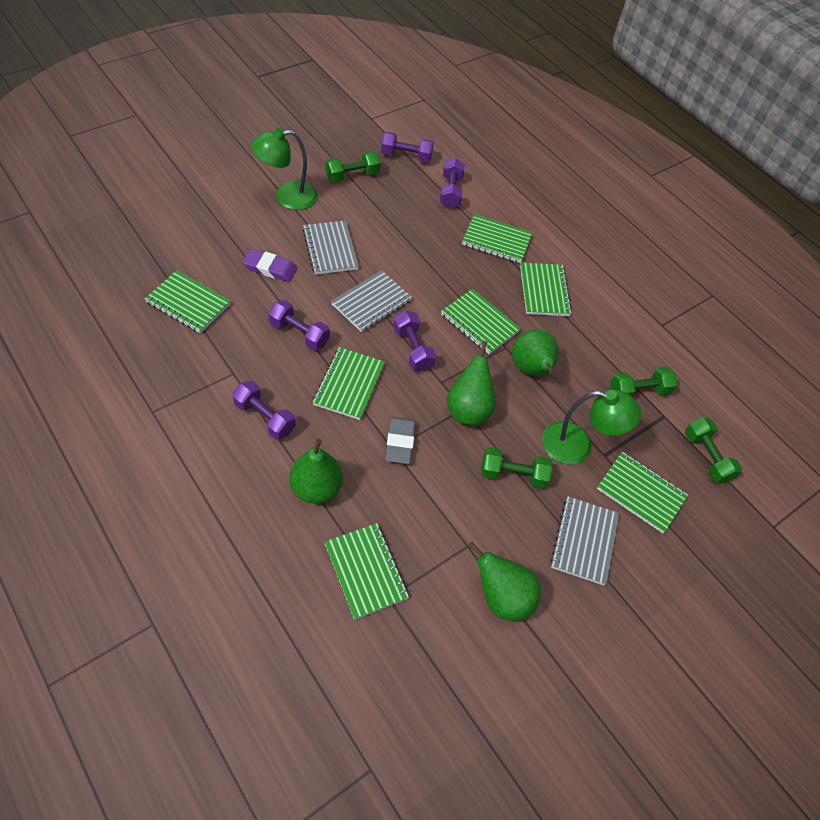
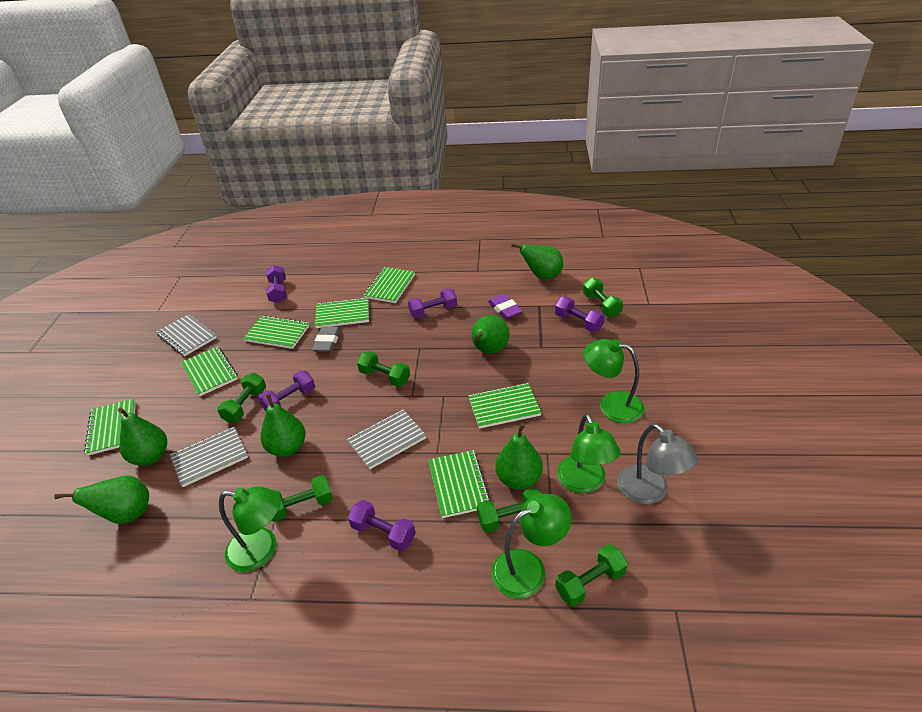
green dumbbell: 4 -> 6
green lamp: 2 -> 4
green pear: 4 -> 6
grey lamp: 0 -> 1

